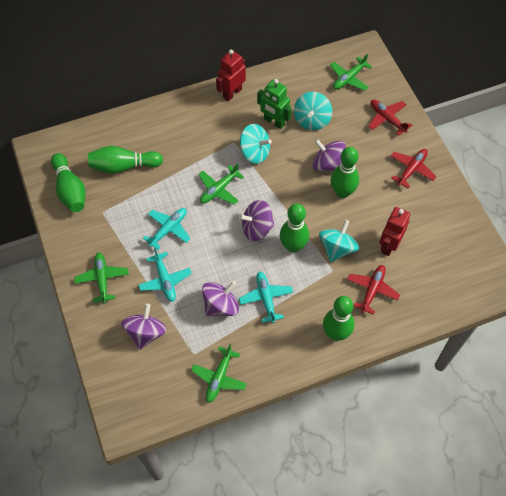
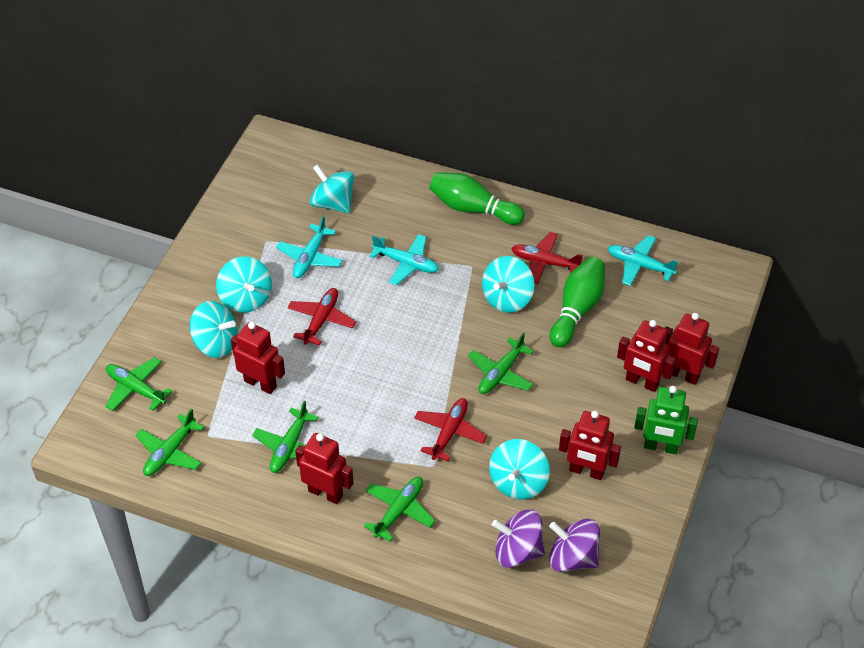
green bowling pin: 5 -> 2
green plane: 4 -> 5
purple spinning top: 4 -> 2
red robot: 2 -> 5
turquoise spinning top: 3 -> 5

